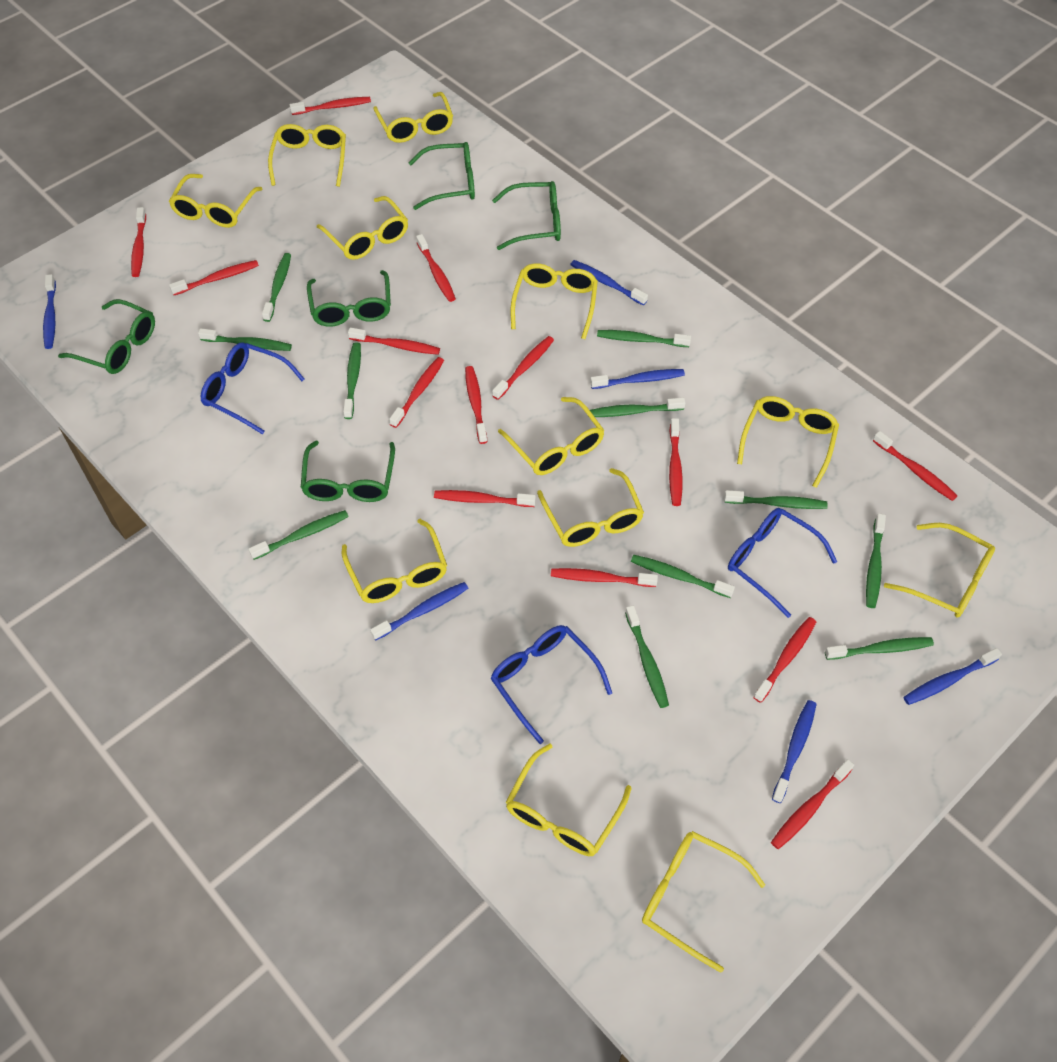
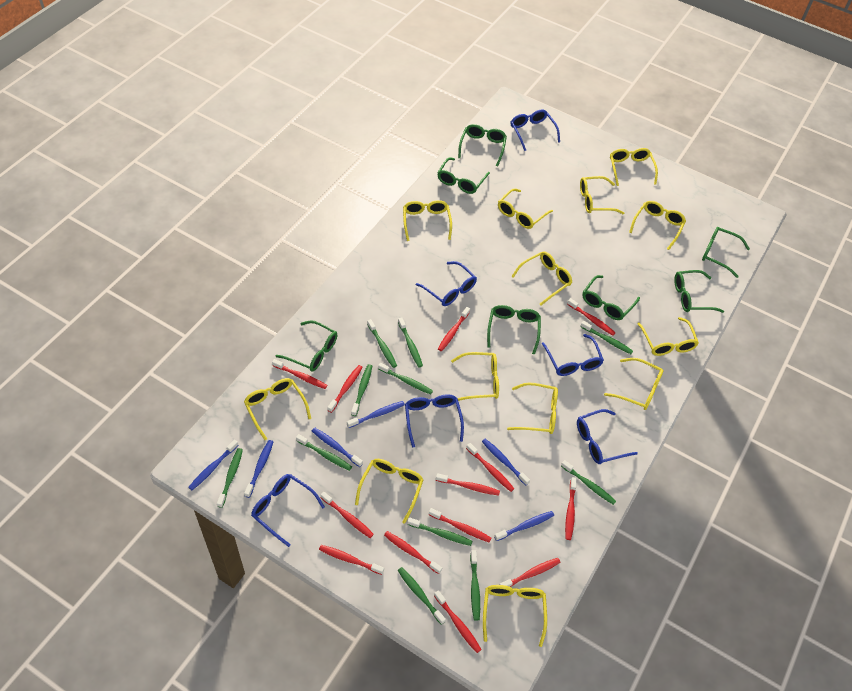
blue glasses: 3 -> 6
green glasses: 5 -> 7
red toothbrush: 14 -> 13
yellow glasses: 12 -> 13

